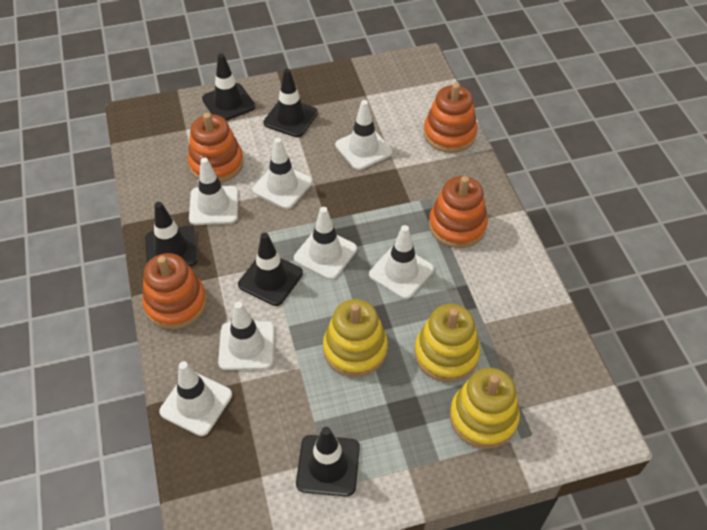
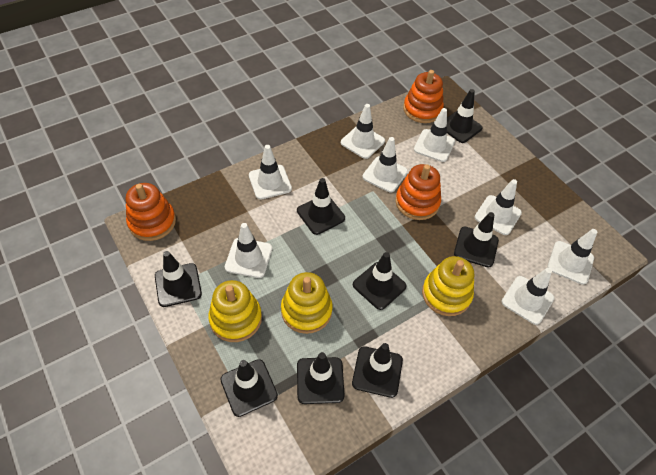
black traffic cone: 5 -> 8
orange stacking toy: 4 -> 3
white traffic cone: 7 -> 8

